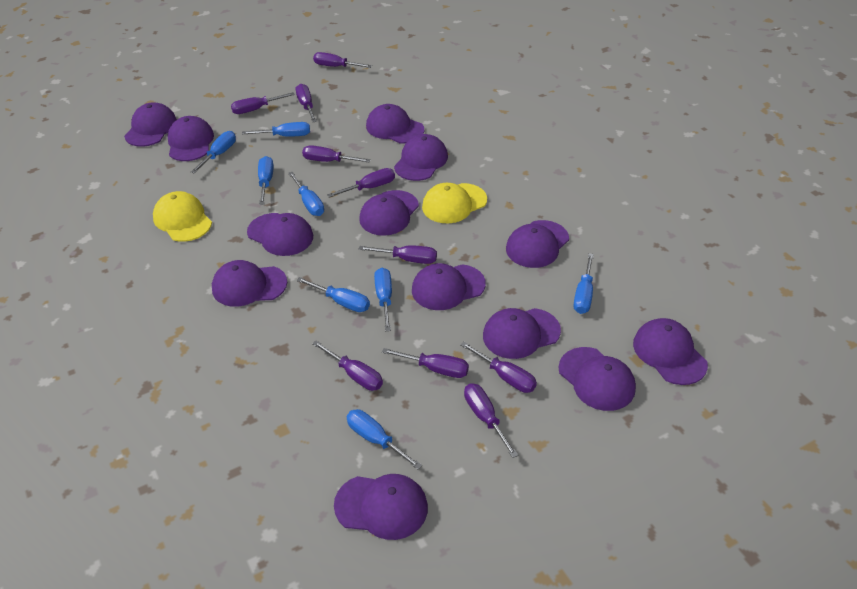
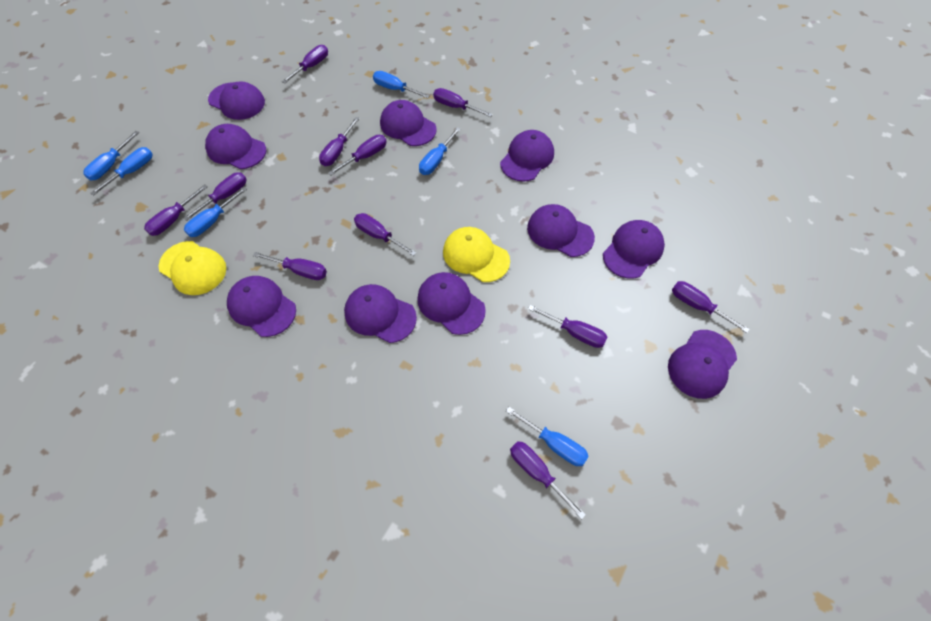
blue screwdriver: 8 -> 6
purple cap: 13 -> 10
purple screwdriver: 10 -> 11

